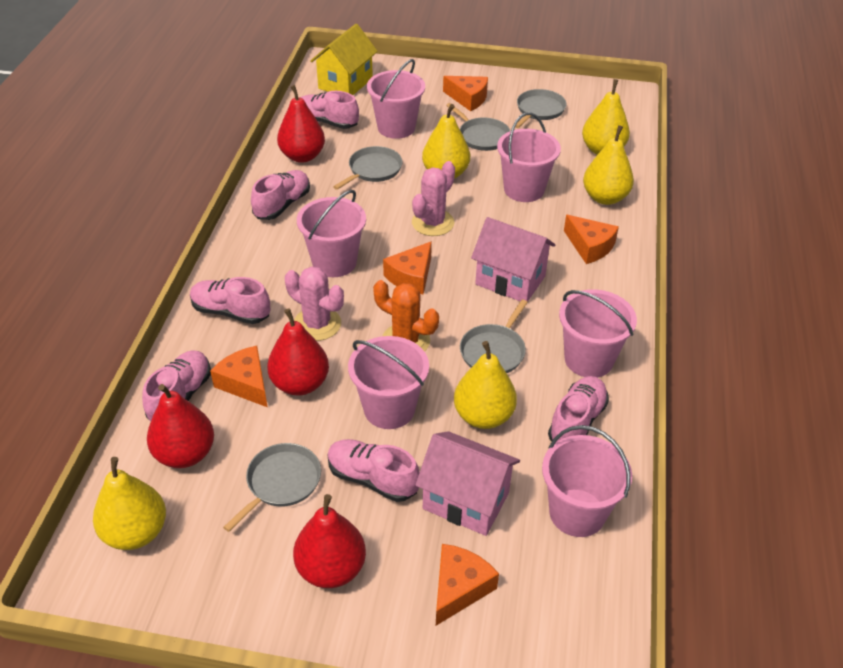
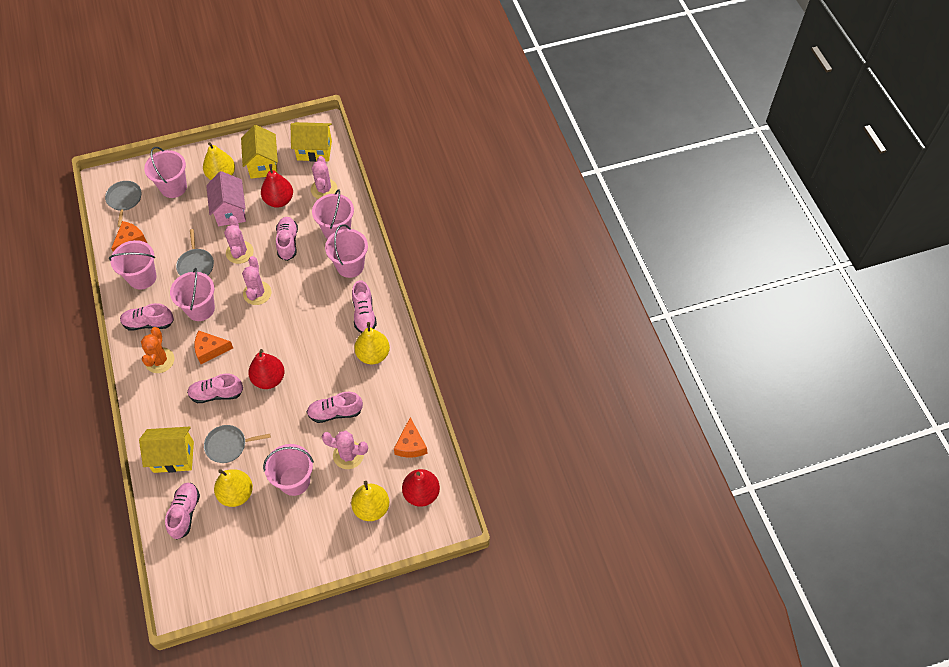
grey pan: 5 -> 3
orange cheese: 5 -> 3
pink cactus: 2 -> 4
pink house: 2 -> 1
red pear: 4 -> 3
yellow house: 1 -> 3
yellow pear: 5 -> 4

